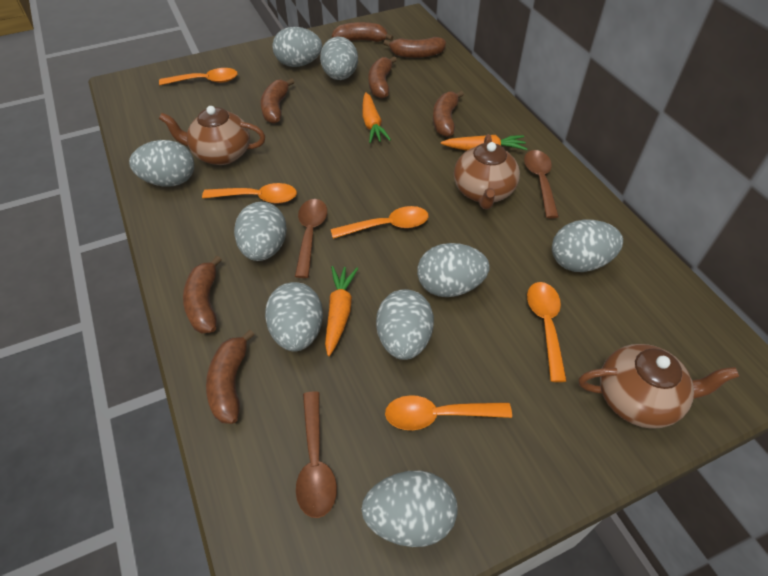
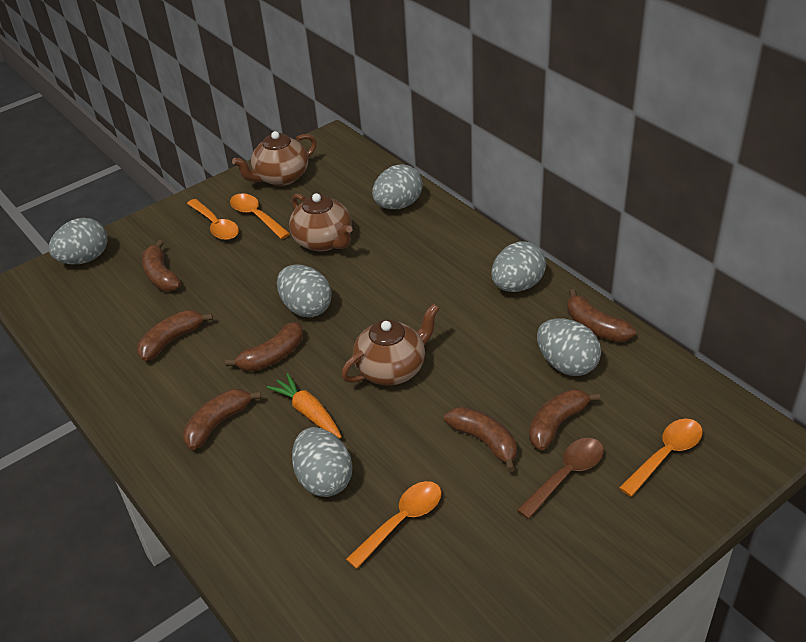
brown spoon: 3 -> 1
grey egg: 9 -> 6
orange carrot: 3 -> 1
orange spoon: 5 -> 4

